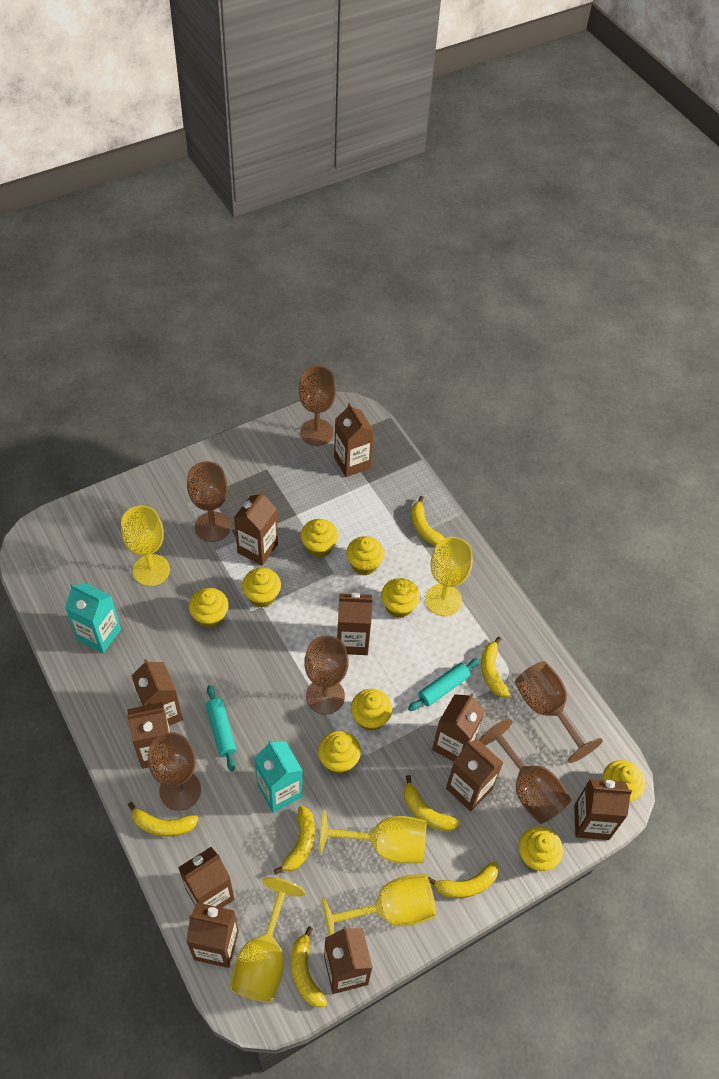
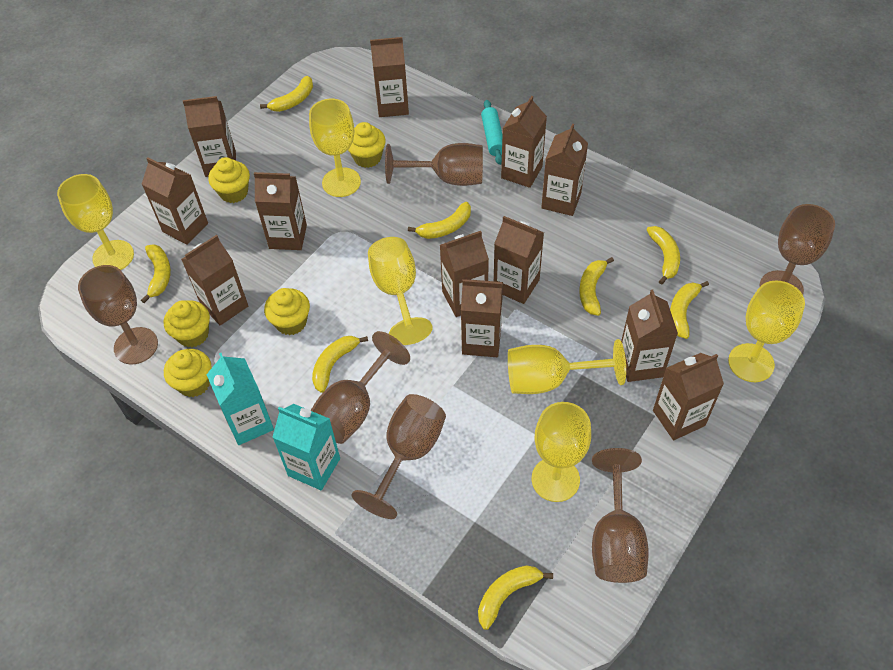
brown carton: 11 -> 12
turquoise rolling pin: 2 -> 1
yellow banana: 7 -> 8
yellow cupcake: 9 -> 5
yellow goblet: 5 -> 6

